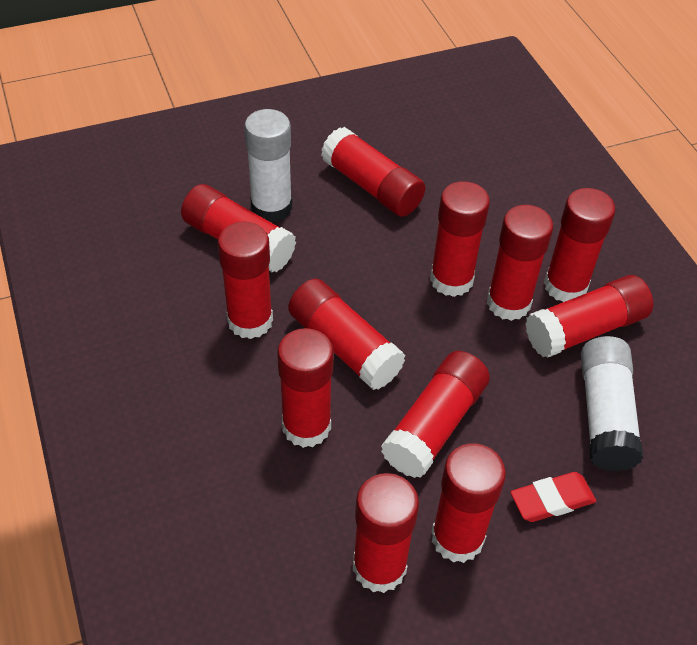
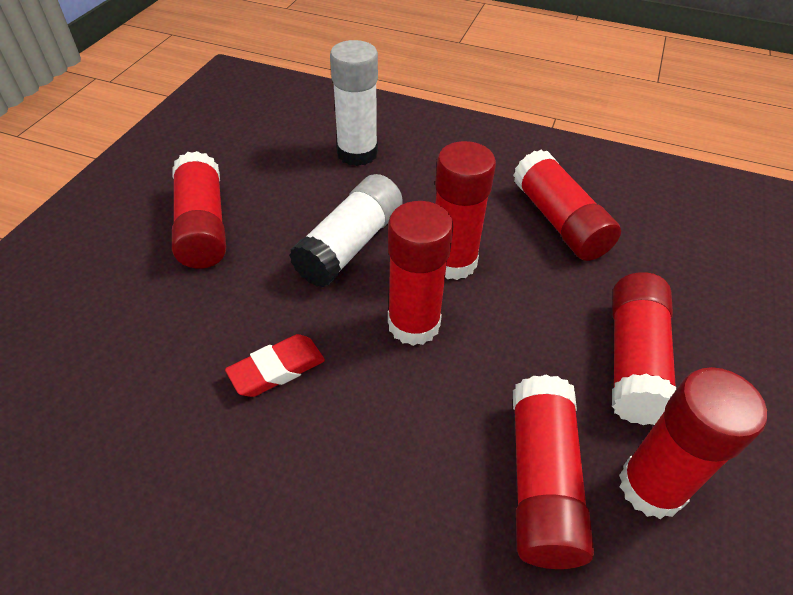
red glue stick: 12 -> 7

